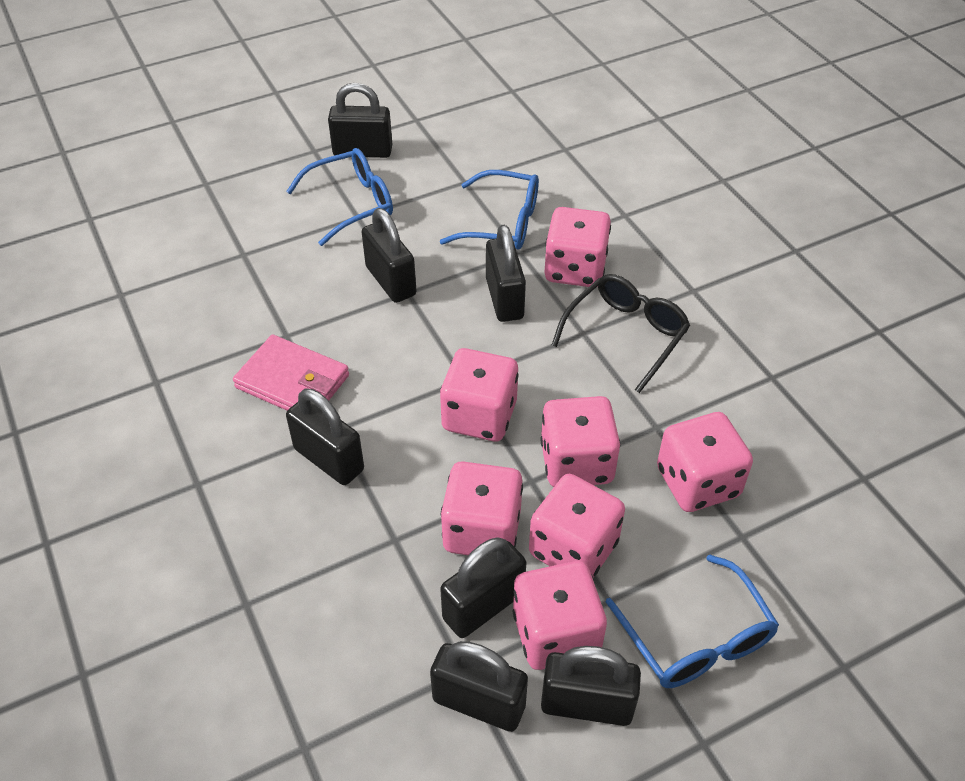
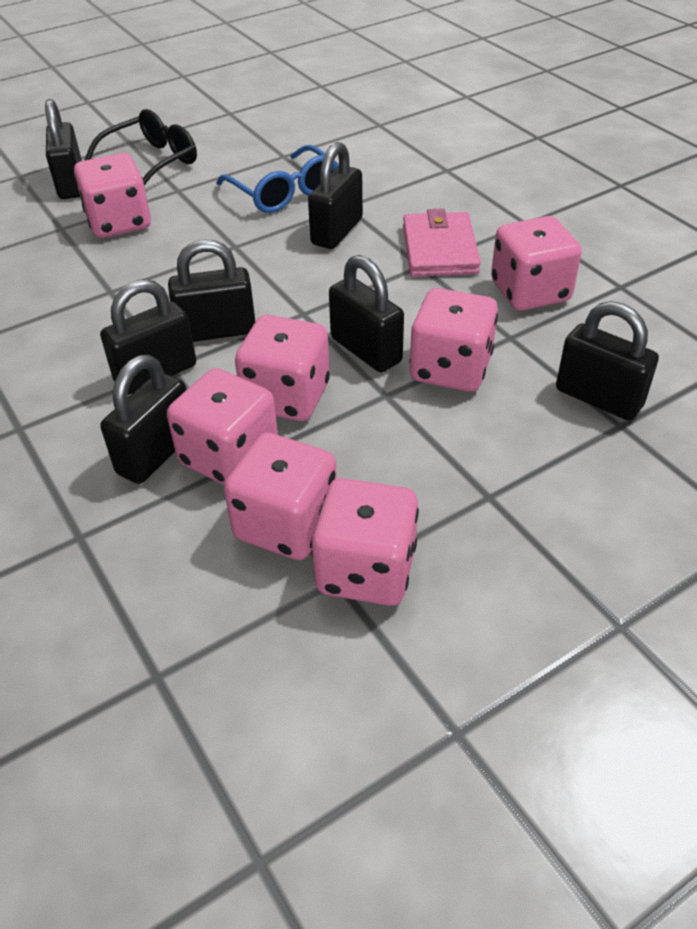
blue glasses: 3 -> 1

